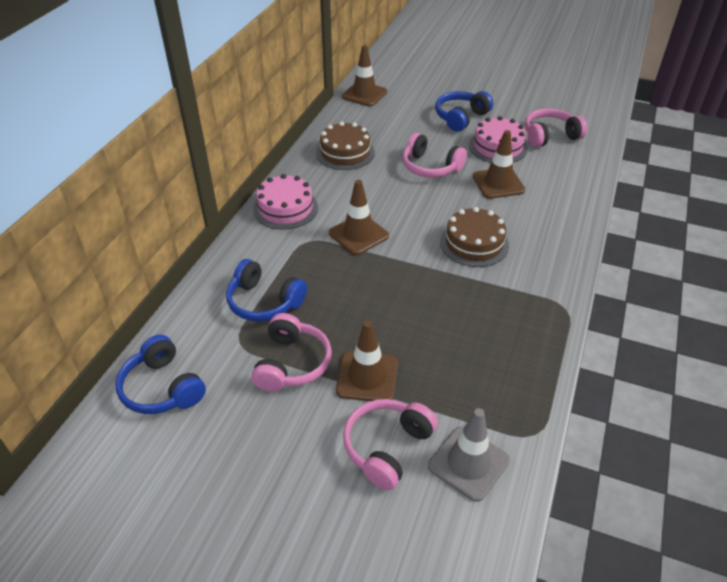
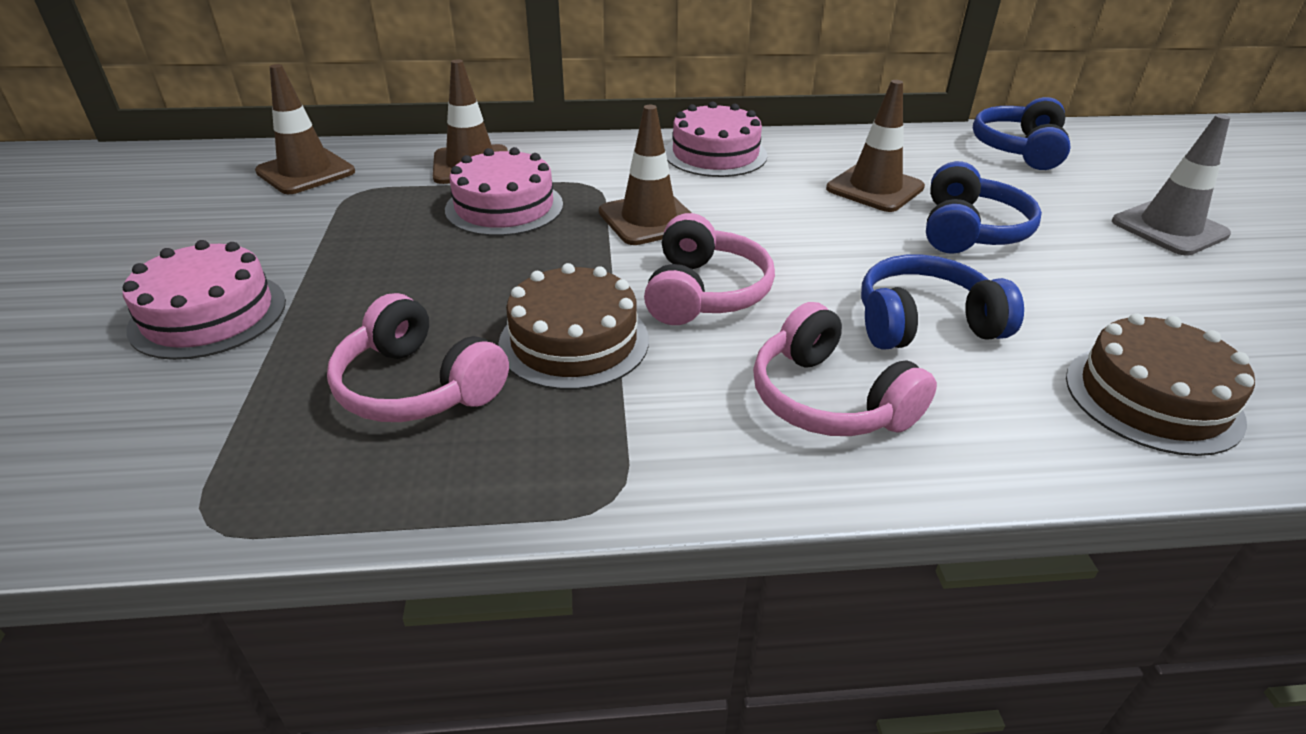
pink cake: 2 -> 3
pink headphones: 4 -> 3

